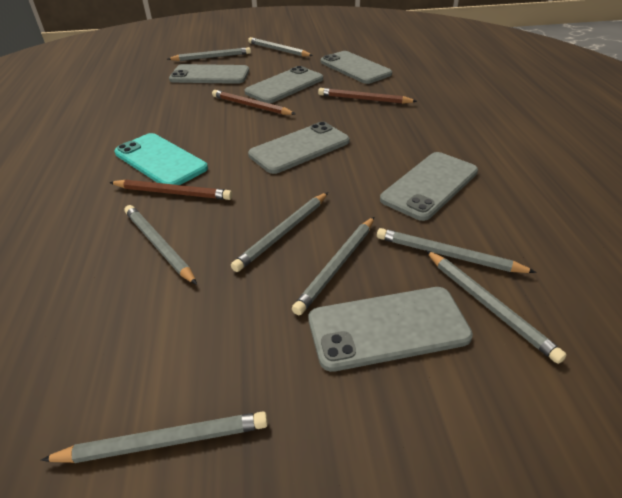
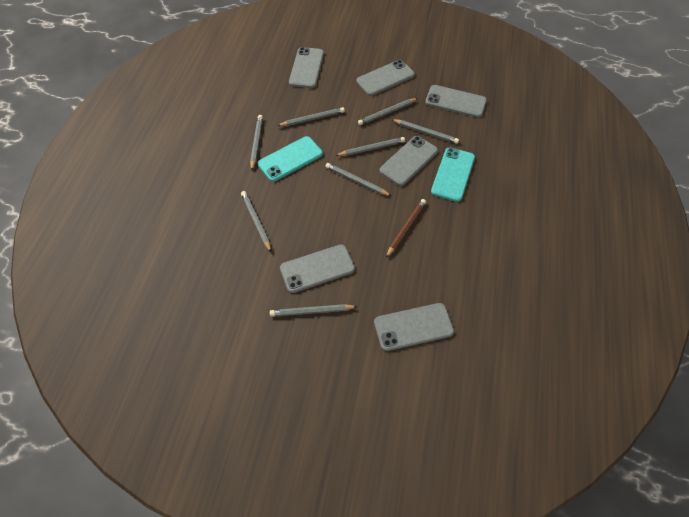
brown pencil: 3 -> 1
turquoise phone: 1 -> 2

